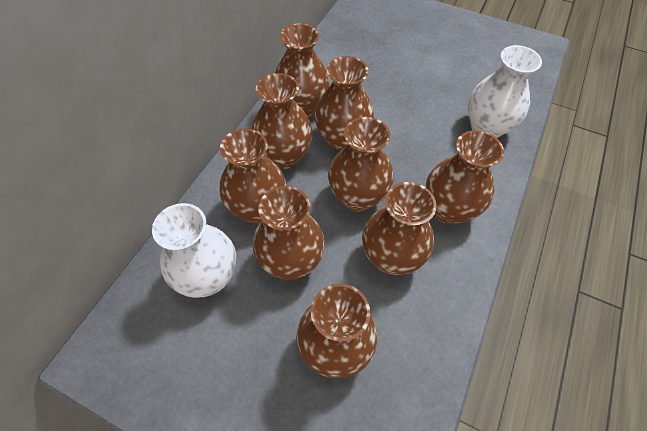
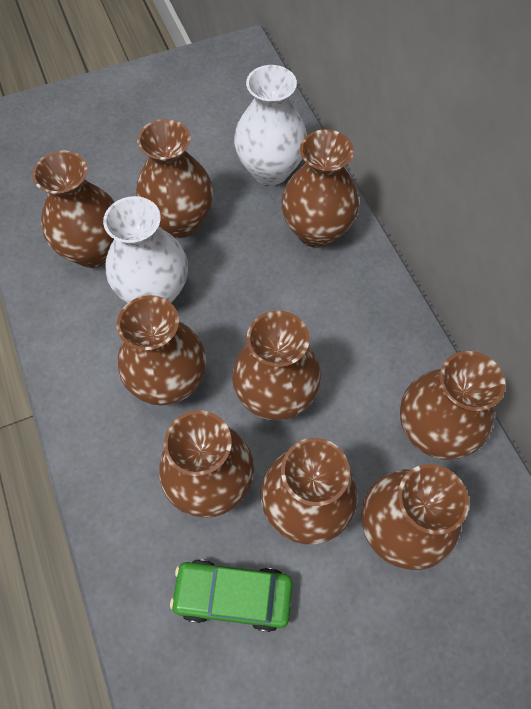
green car: 0 -> 1

